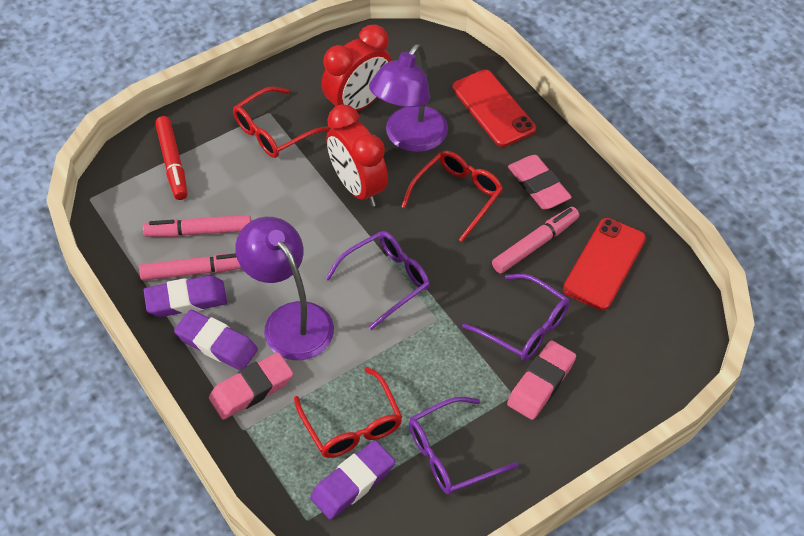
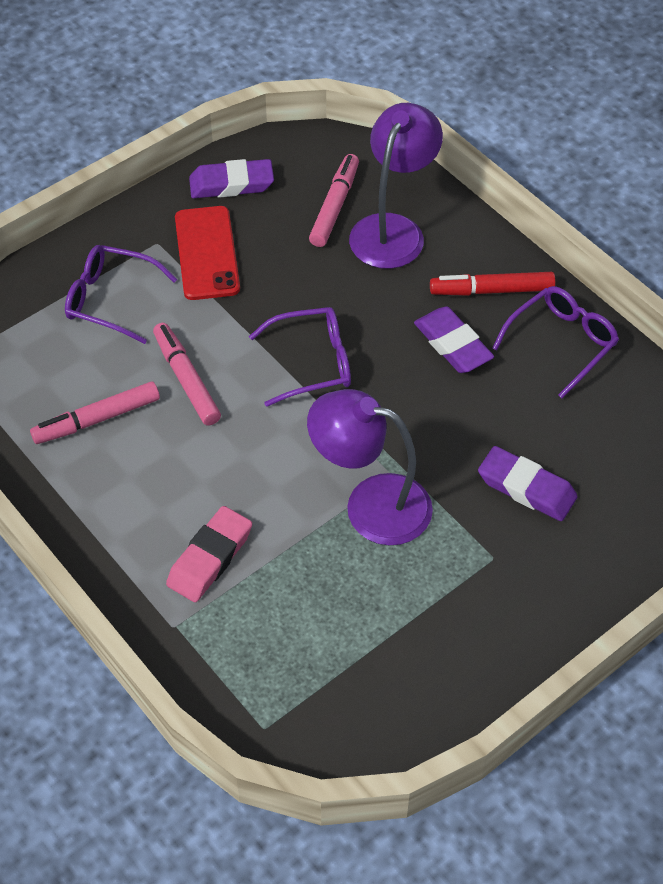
pink eraser: 3 -> 1
red clock: 2 -> 0
red glasses: 3 -> 0
red phone: 2 -> 1

